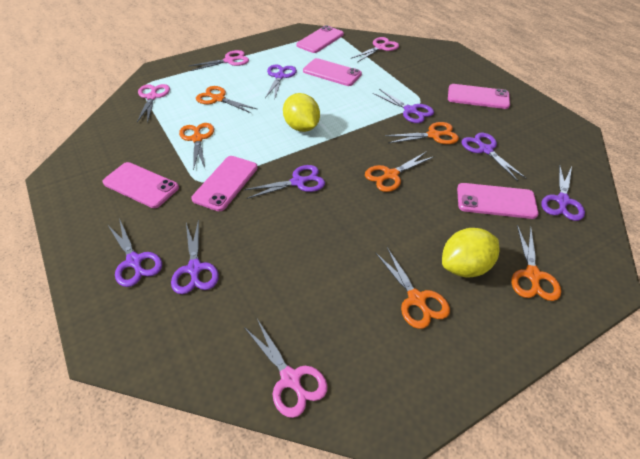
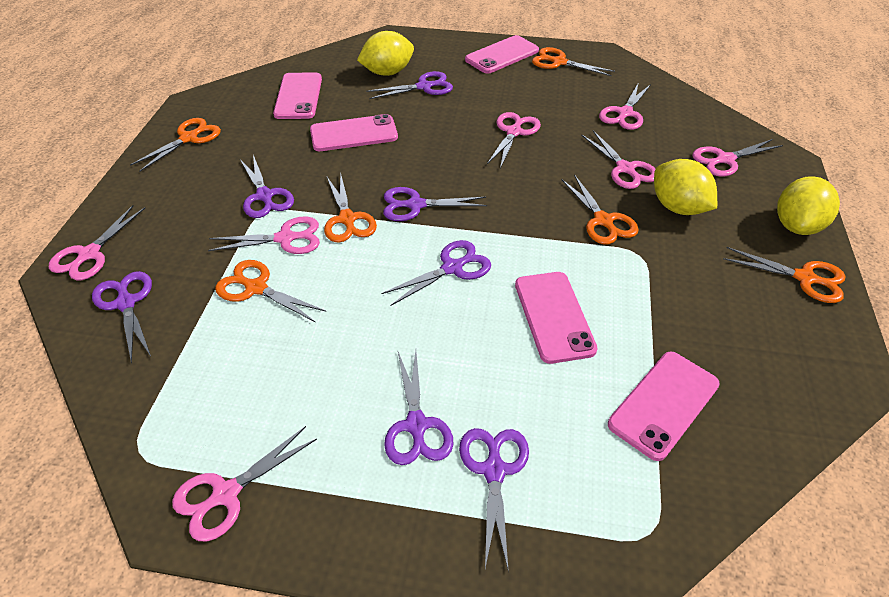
pink phone: 6 -> 5
pink scissors: 4 -> 7
yellow lemon: 2 -> 3

